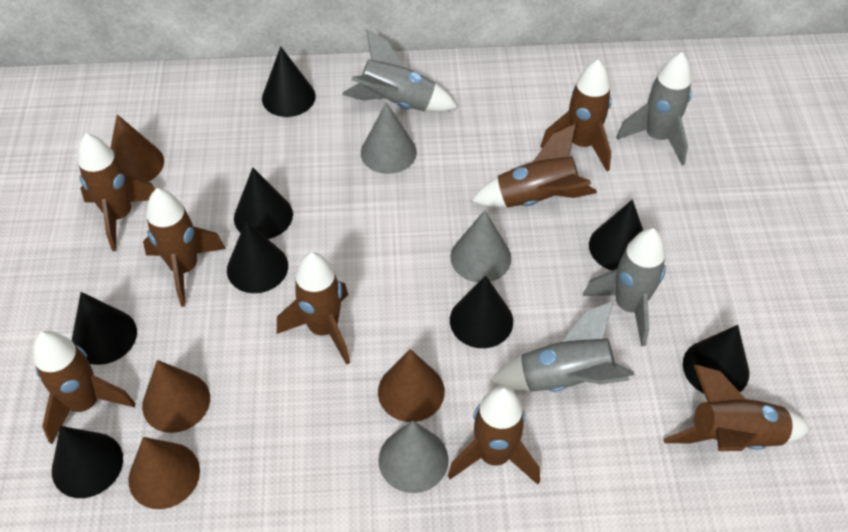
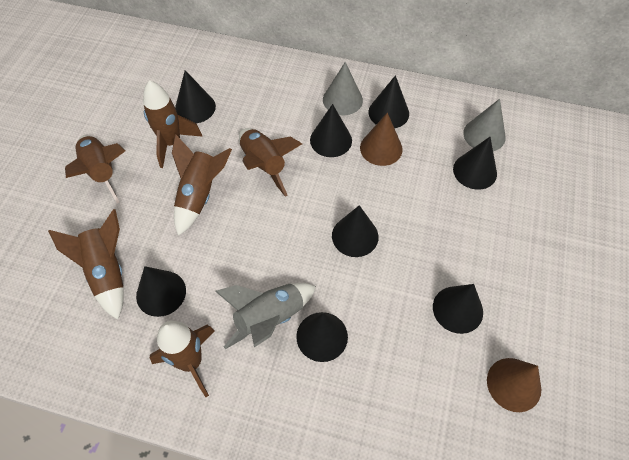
brown cone: 4 -> 2
brown rocket: 8 -> 6
grey cone: 3 -> 2
grey rocket: 4 -> 1

